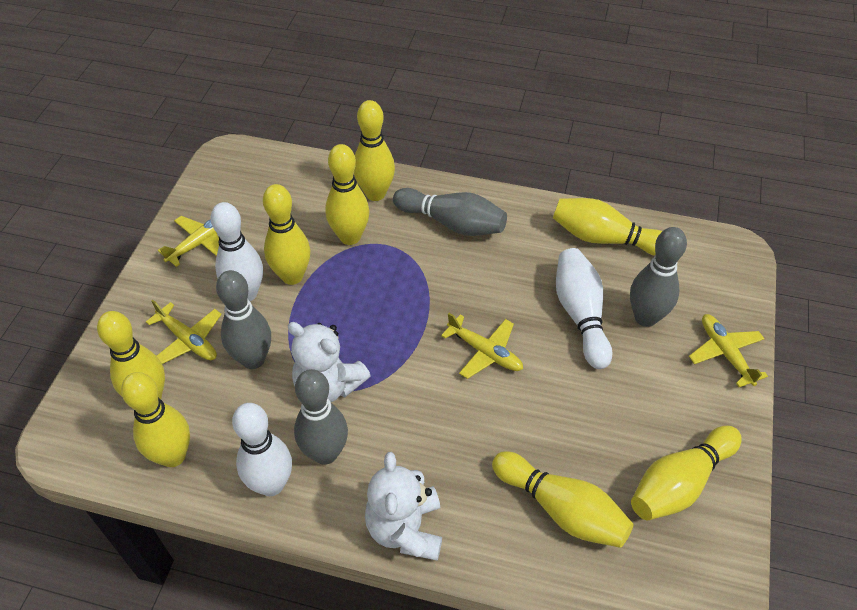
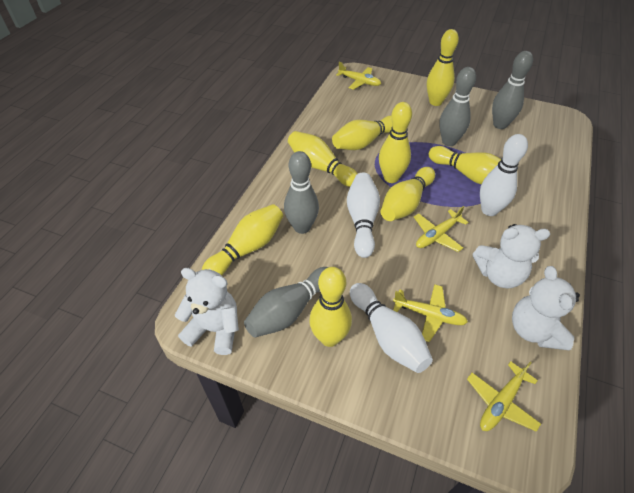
white teddy bear: 2 -> 3

